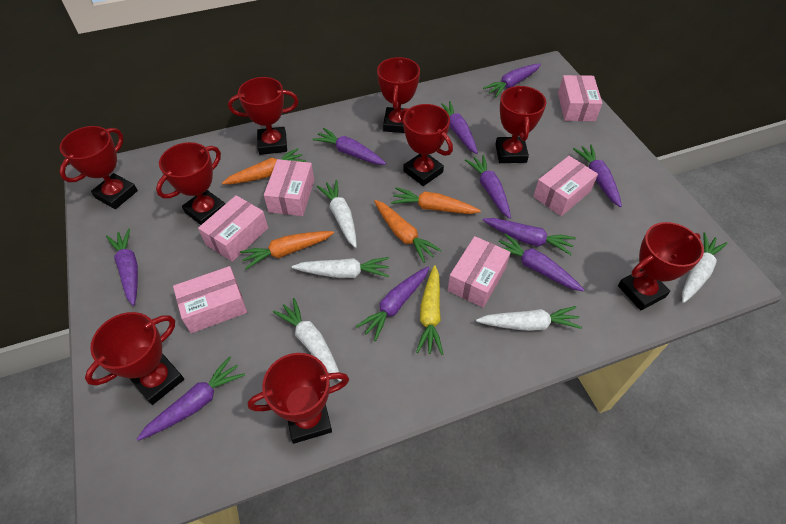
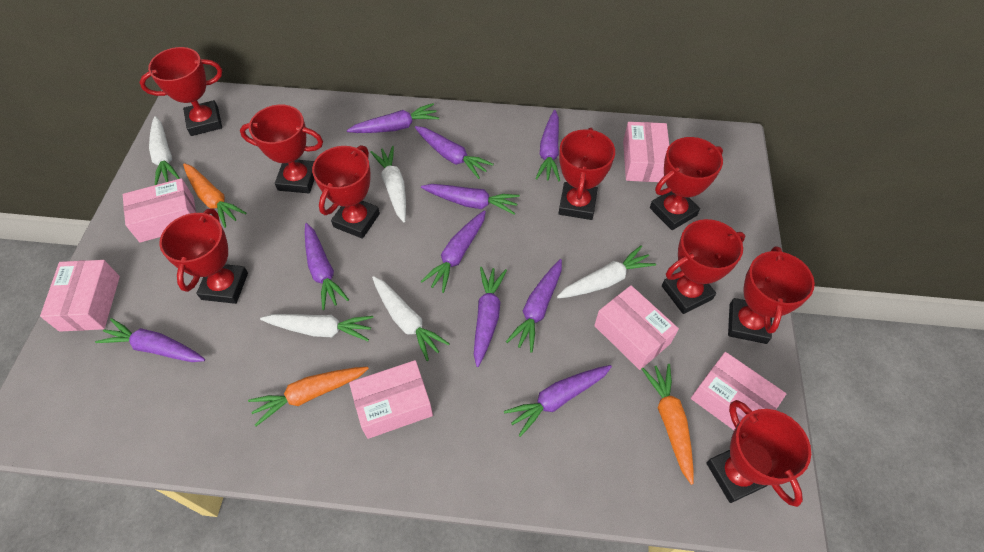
orange carrot: 4 -> 3
yellow carrot: 1 -> 0

